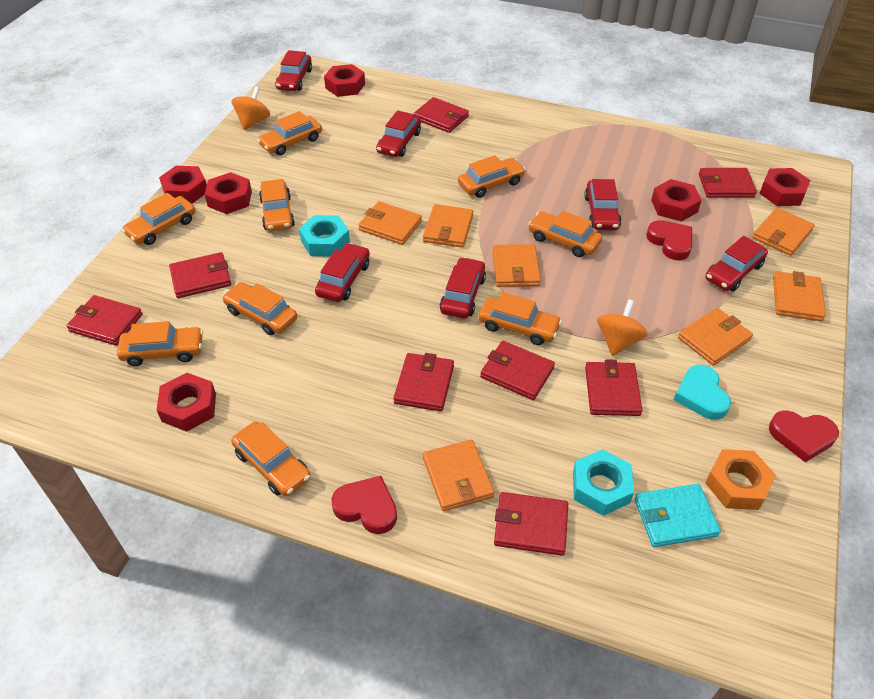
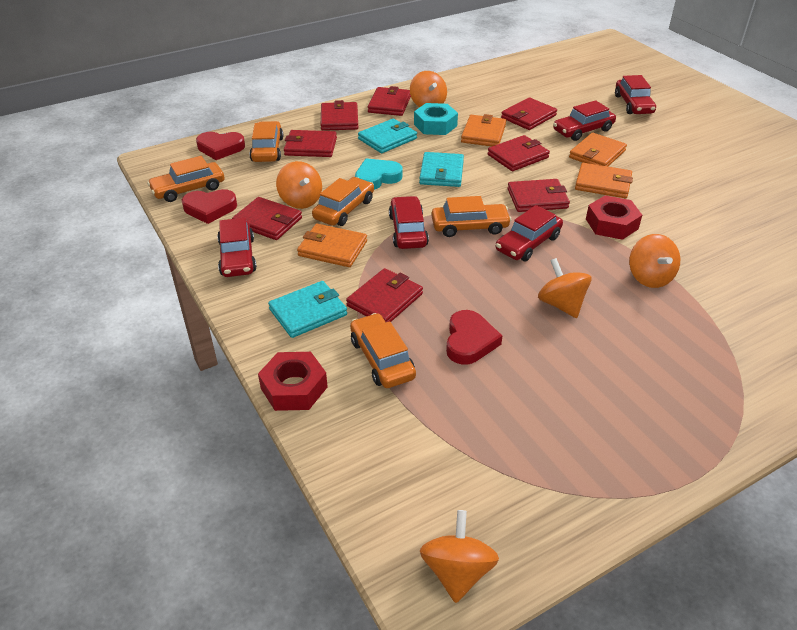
orange car: 9 -> 5
orange nut: 1 -> 0
orange spinning top: 2 -> 5
orange wallet: 7 -> 4
red car: 6 -> 5
red nut: 6 -> 2
turquoise nut: 2 -> 1
turquoise wallet: 1 -> 3

